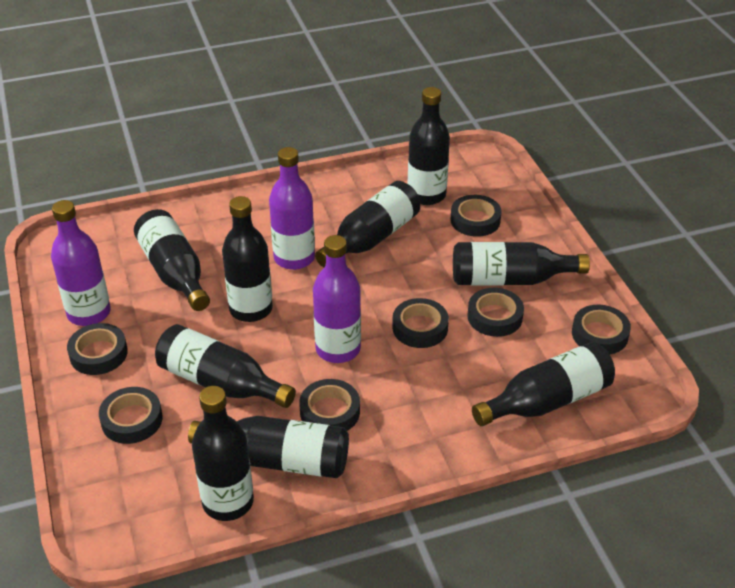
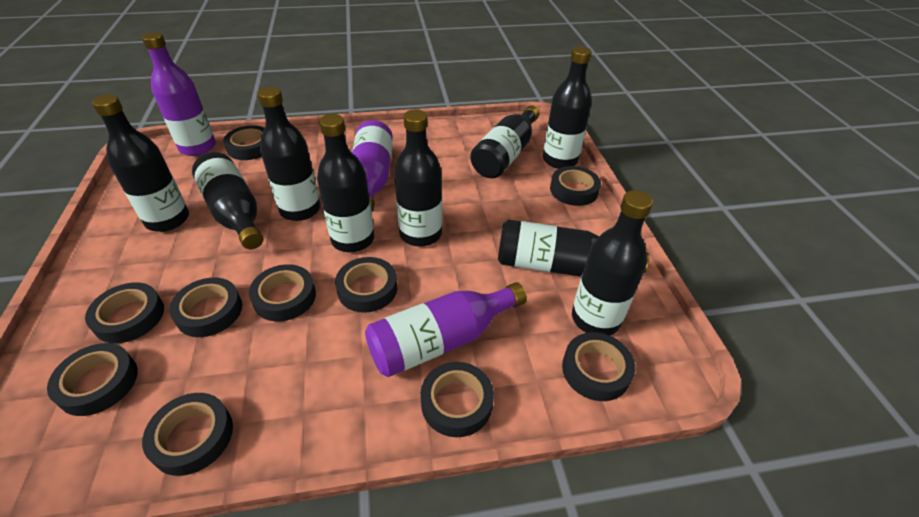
black tape: 7 -> 10

